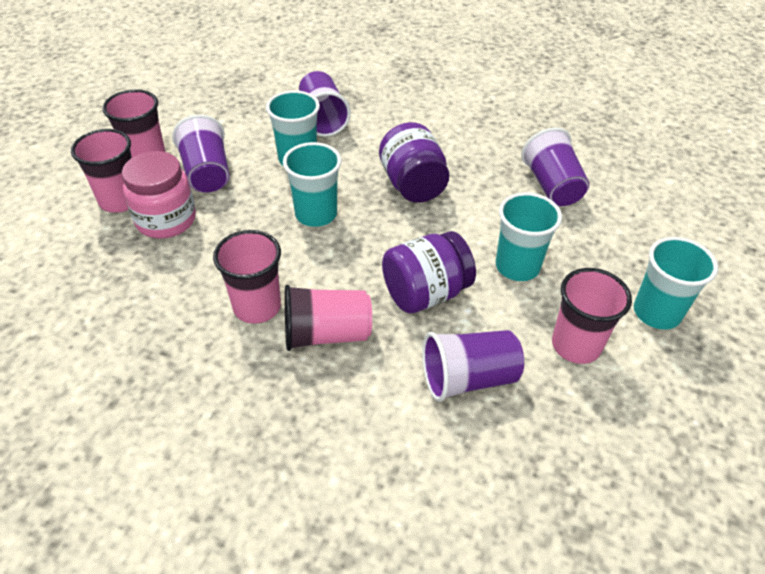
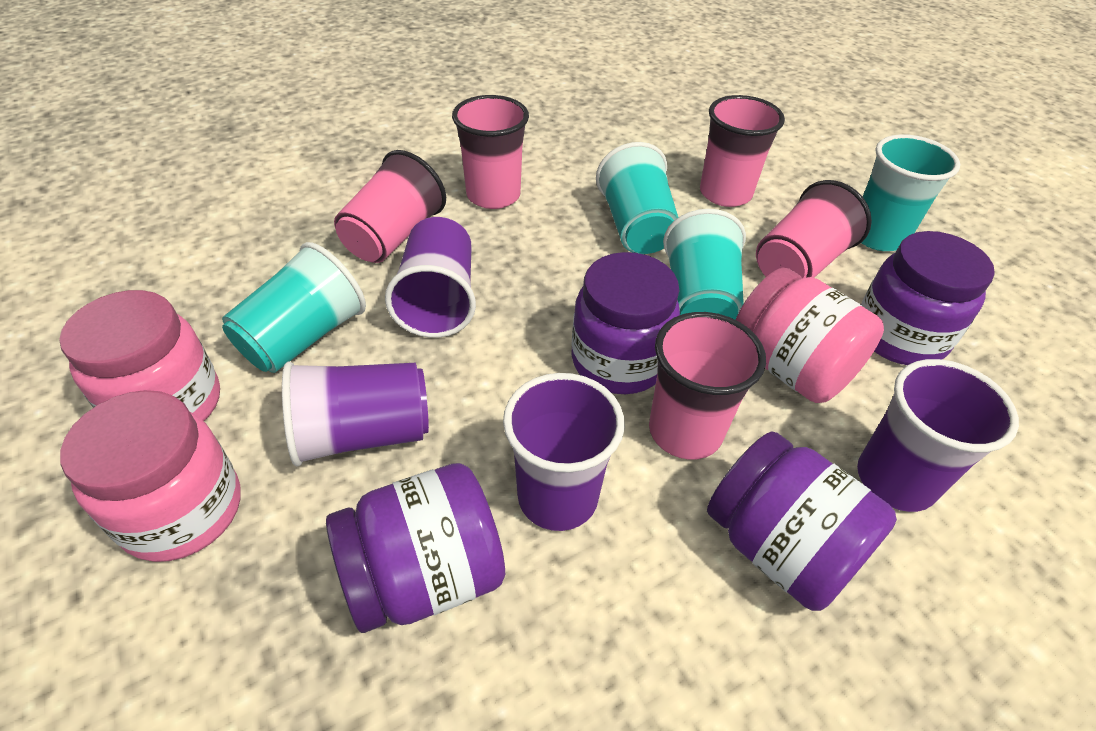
pink jar: 1 -> 3
purple jar: 2 -> 4

